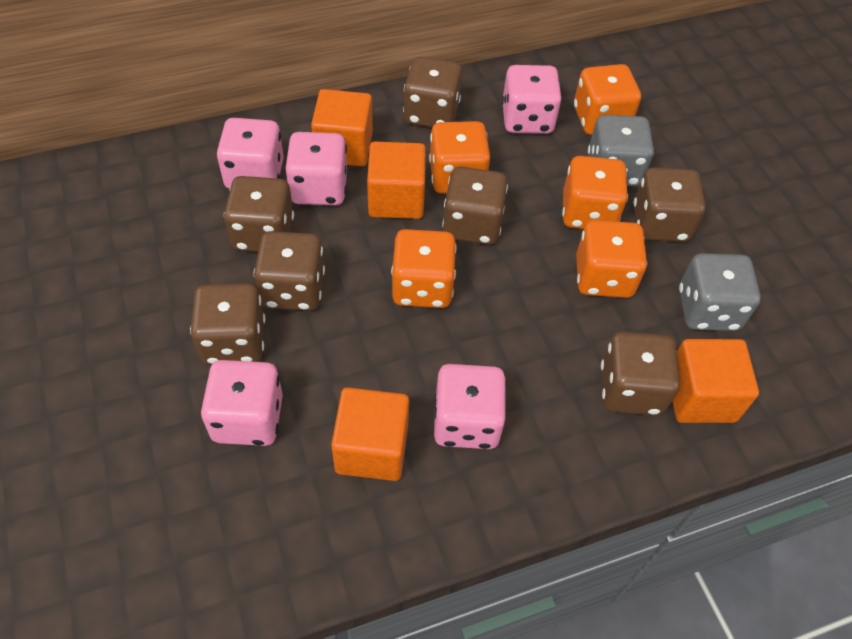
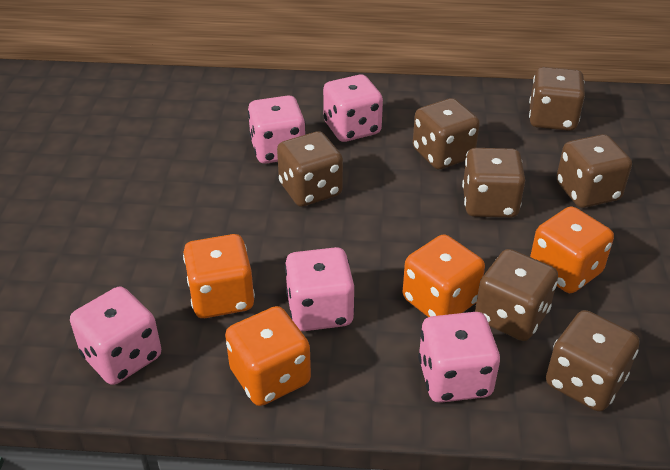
grey dice: 2 -> 0
orange cube: 4 -> 0
orange dice: 5 -> 4

